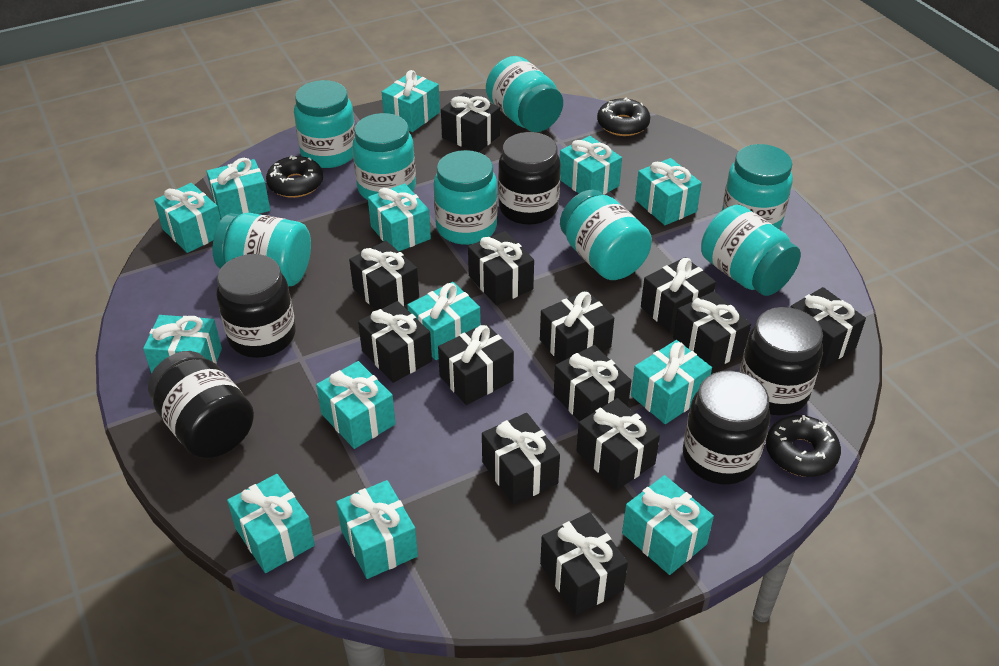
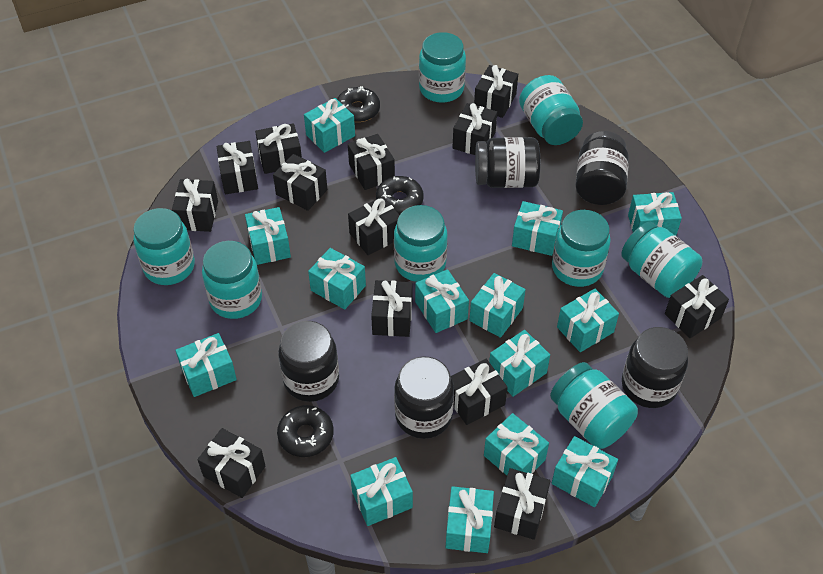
turquoise gift: 13 -> 14

